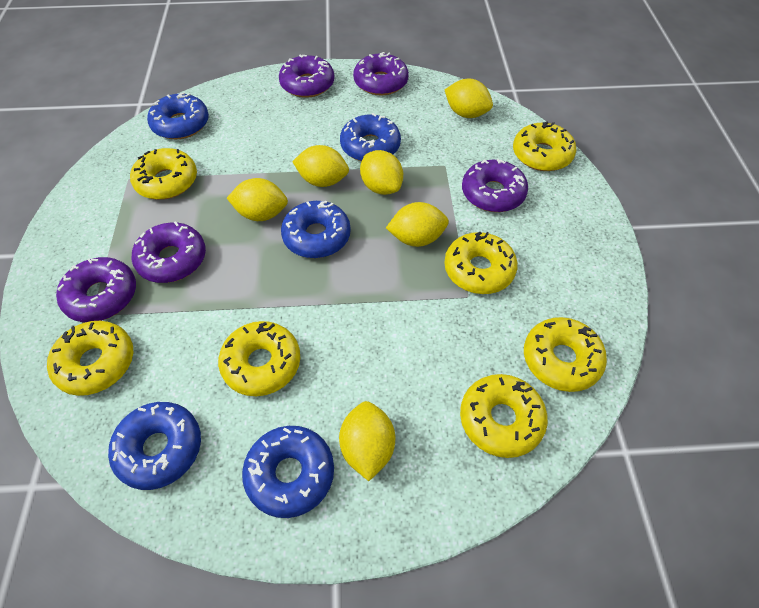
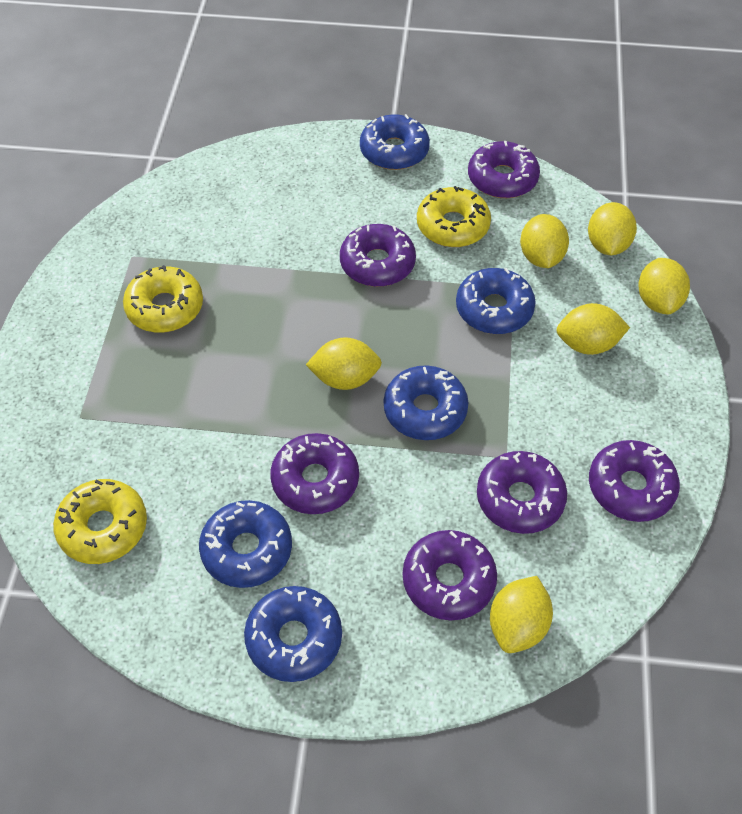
purple donut: 5 -> 6
yellow donut: 7 -> 3

